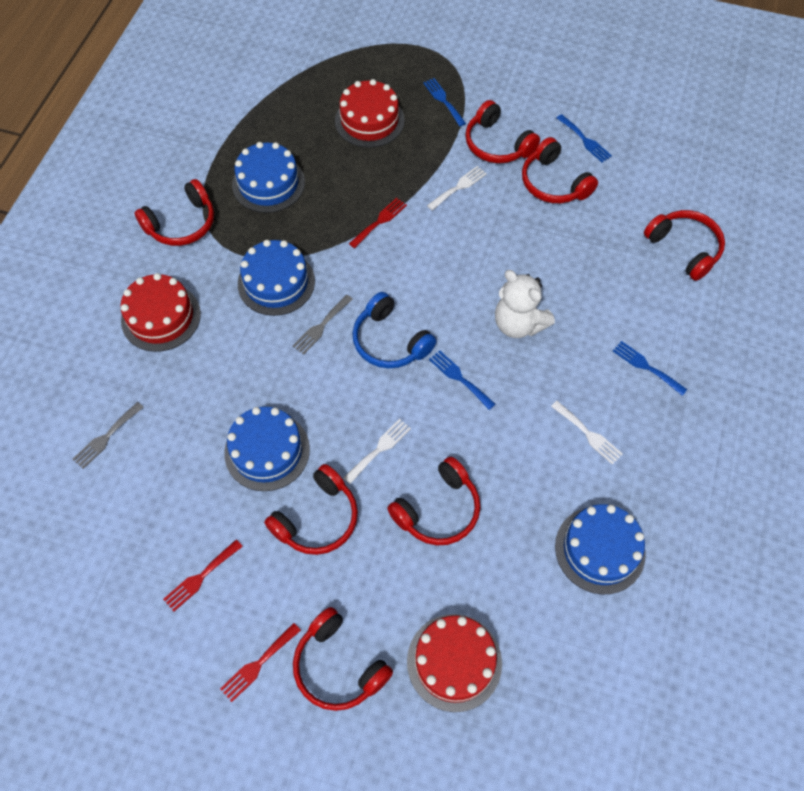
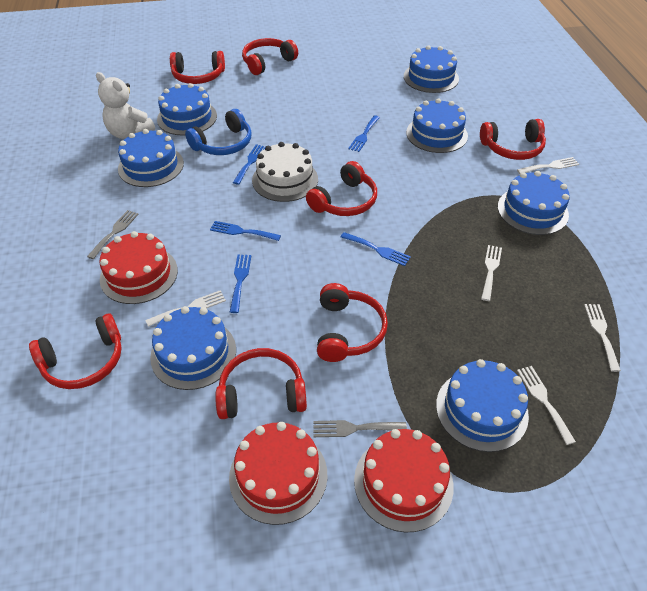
blue cake: 4 -> 7
blue fork: 4 -> 5
red fork: 3 -> 0
white cake: 0 -> 1
white fork: 3 -> 5

